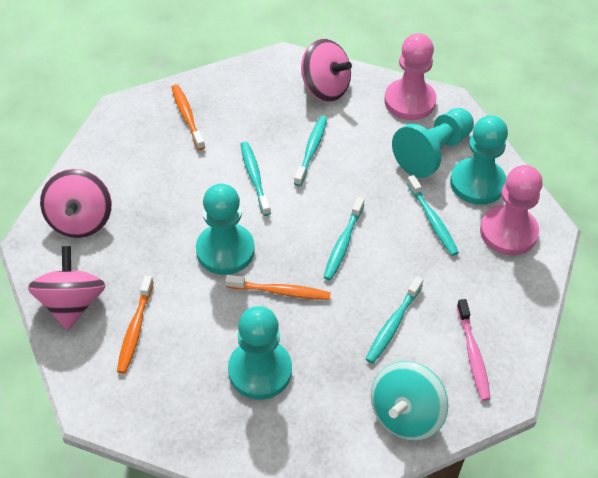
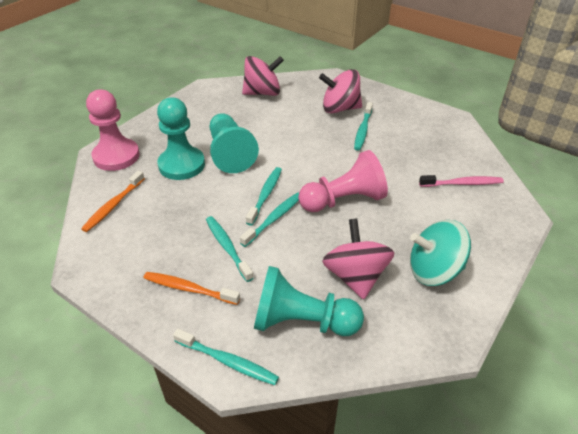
orange toothbrush: 3 -> 2
turquoise pawn: 4 -> 3

